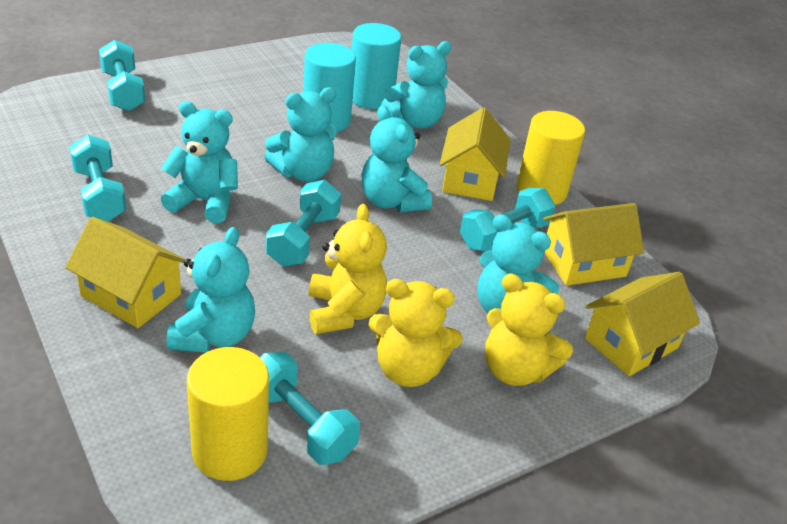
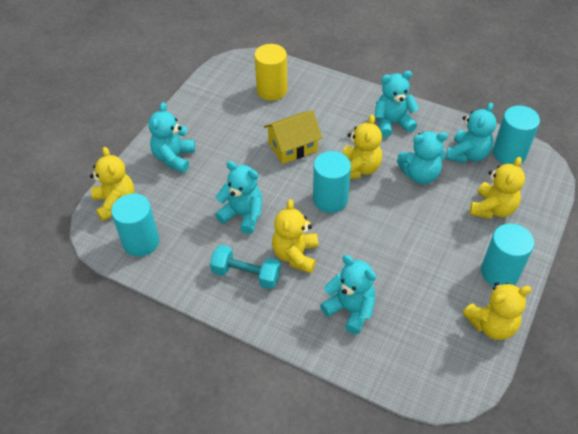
turquoise cylinder: 2 -> 4
turquoise dumbbell: 5 -> 1
yellow cylinder: 2 -> 1
yellow house: 4 -> 1
yellow teddy bear: 3 -> 5

